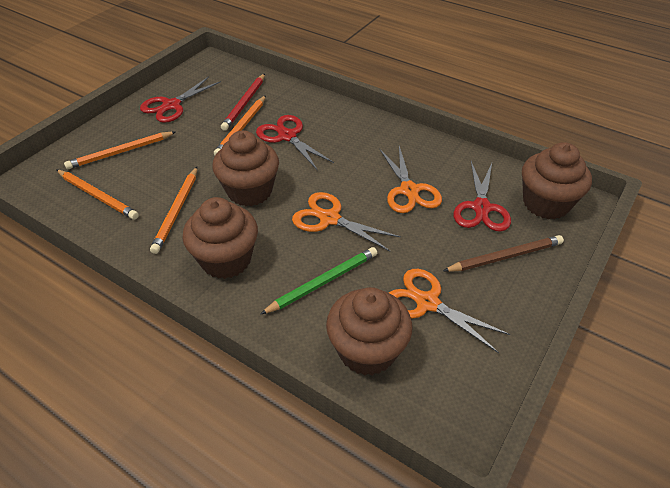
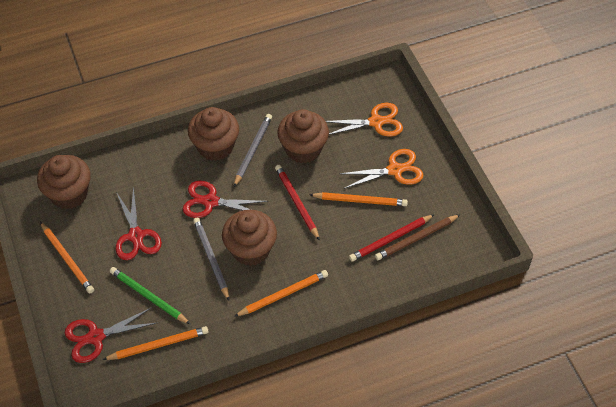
grey pencil: 0 -> 2
orange scissors: 3 -> 2
red pencil: 1 -> 2

